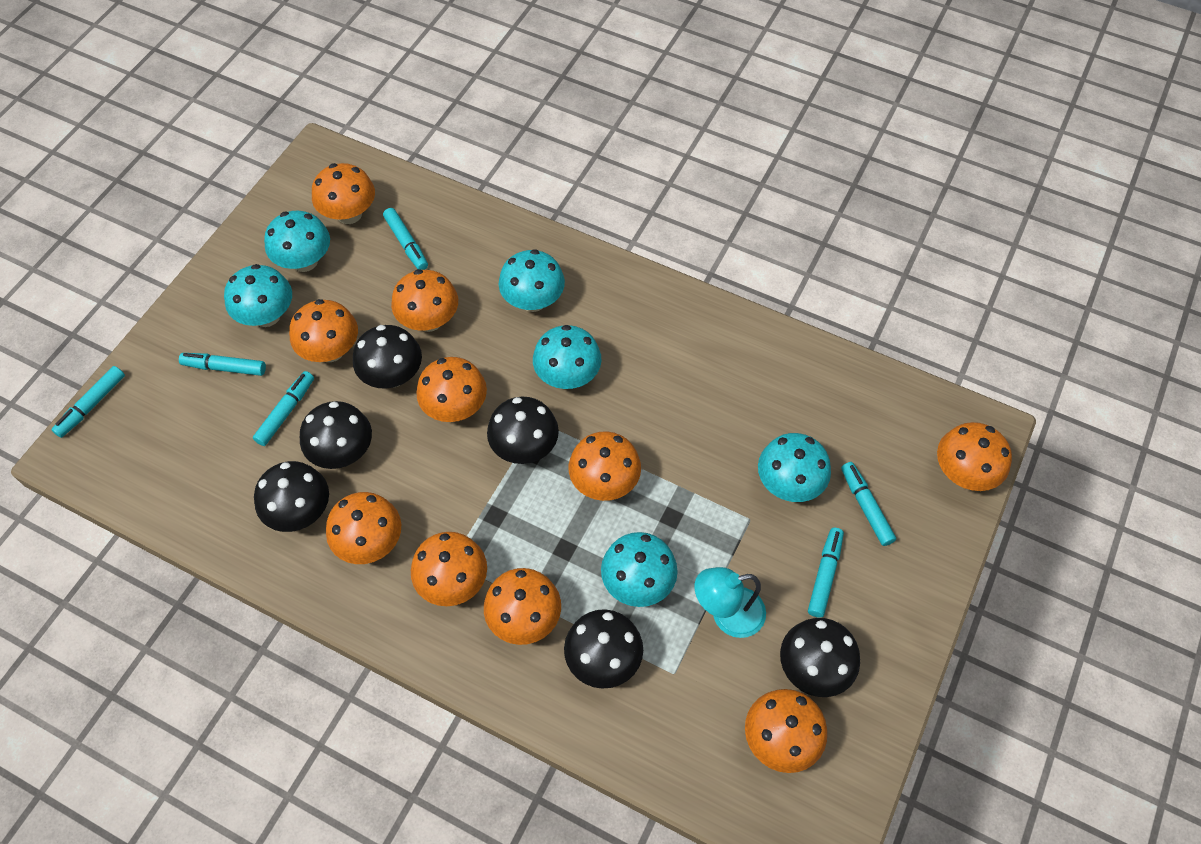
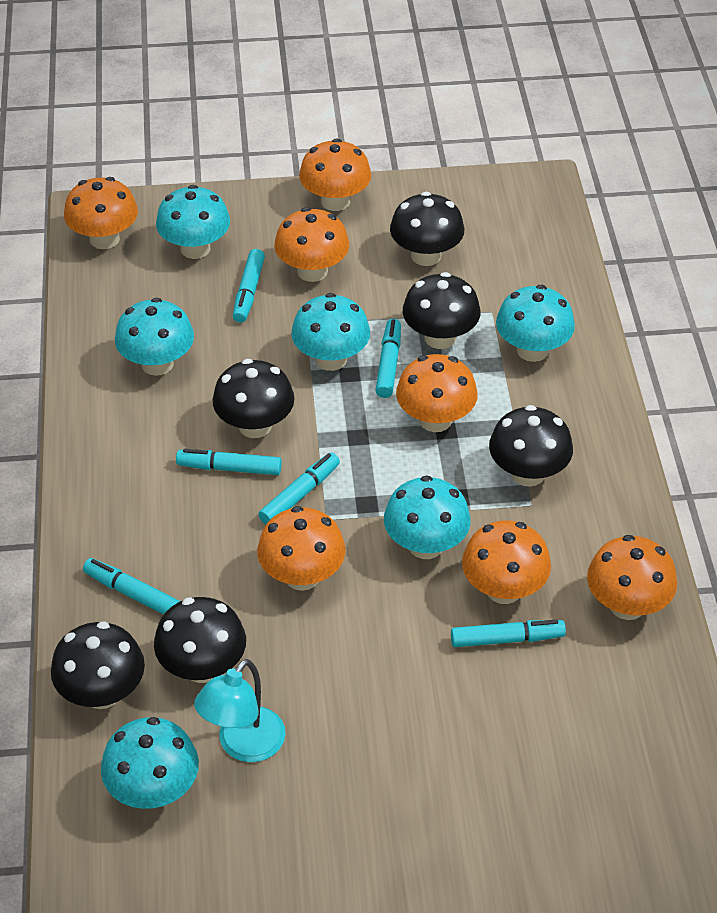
orange mushroom: 10 -> 7

